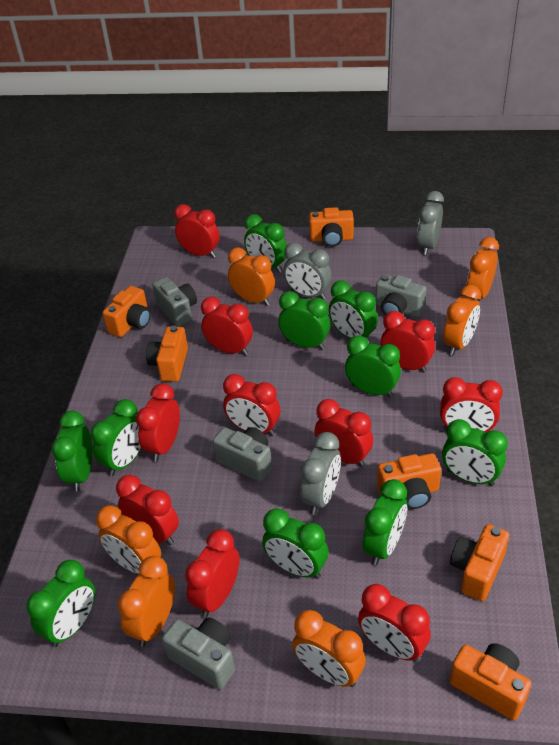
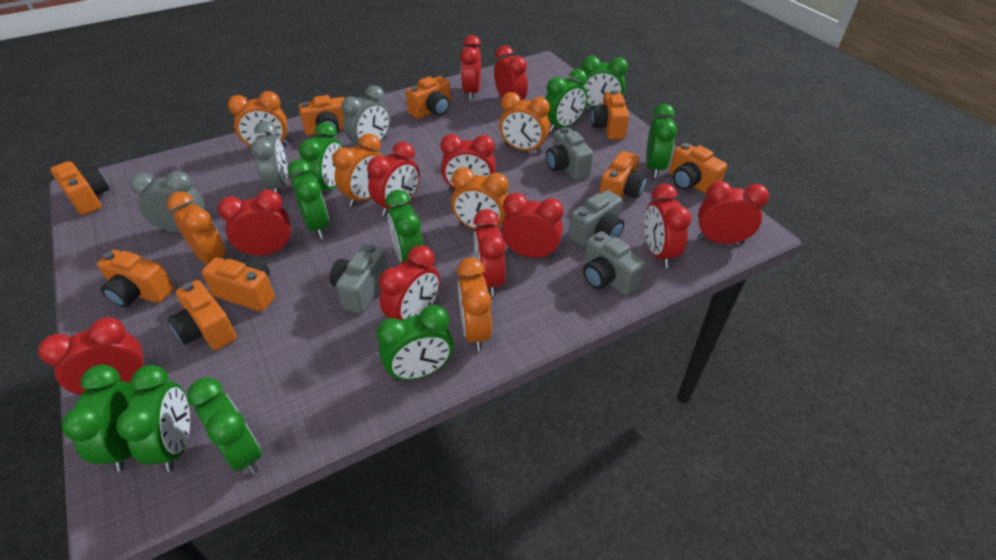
orange camera: 6 -> 9
red clock: 10 -> 11

